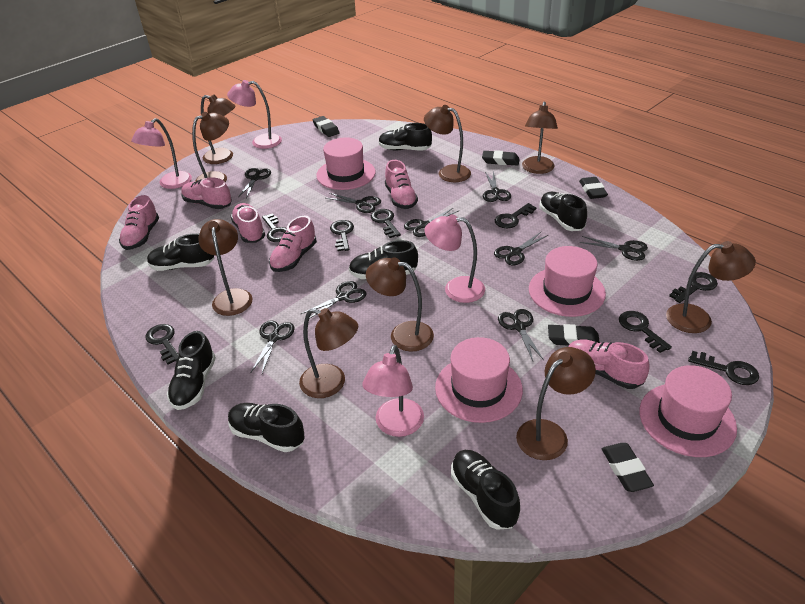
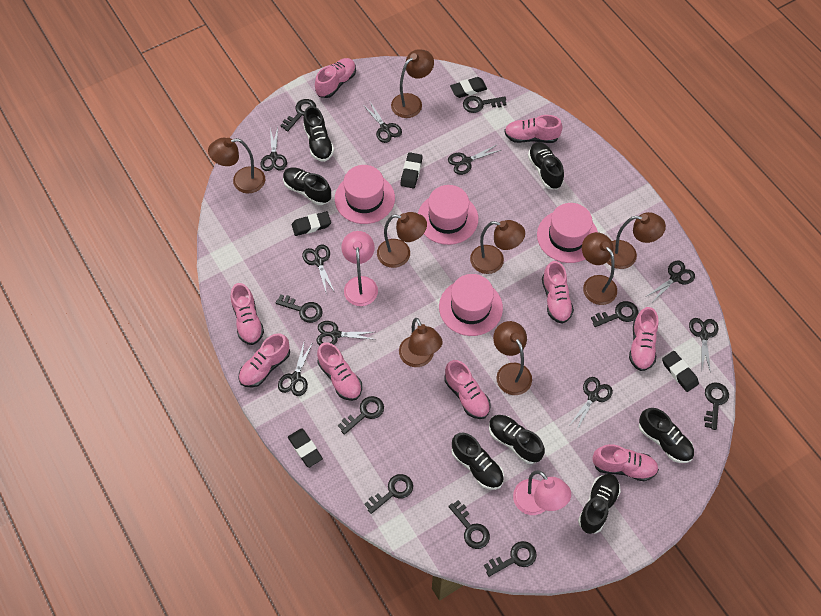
black key: 8 -> 9
brown lamp: 9 -> 8
pink lamp: 4 -> 2
pink shoe: 6 -> 9

